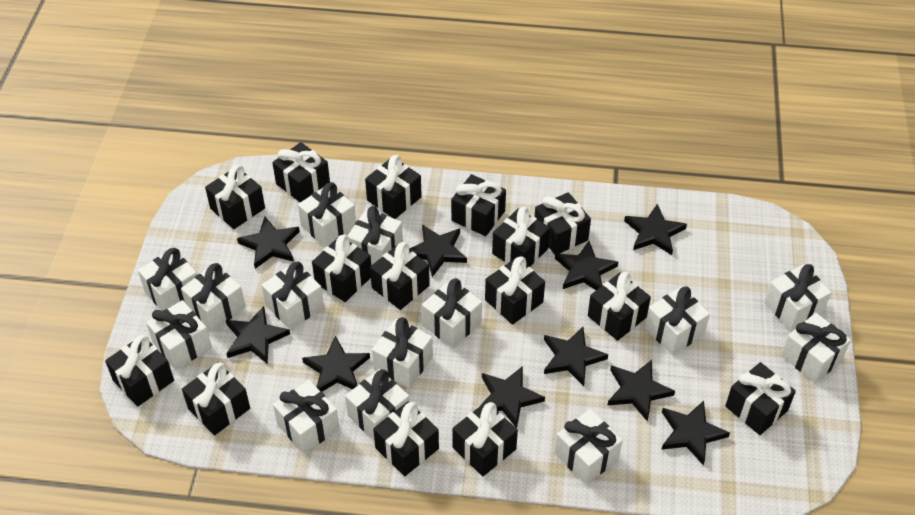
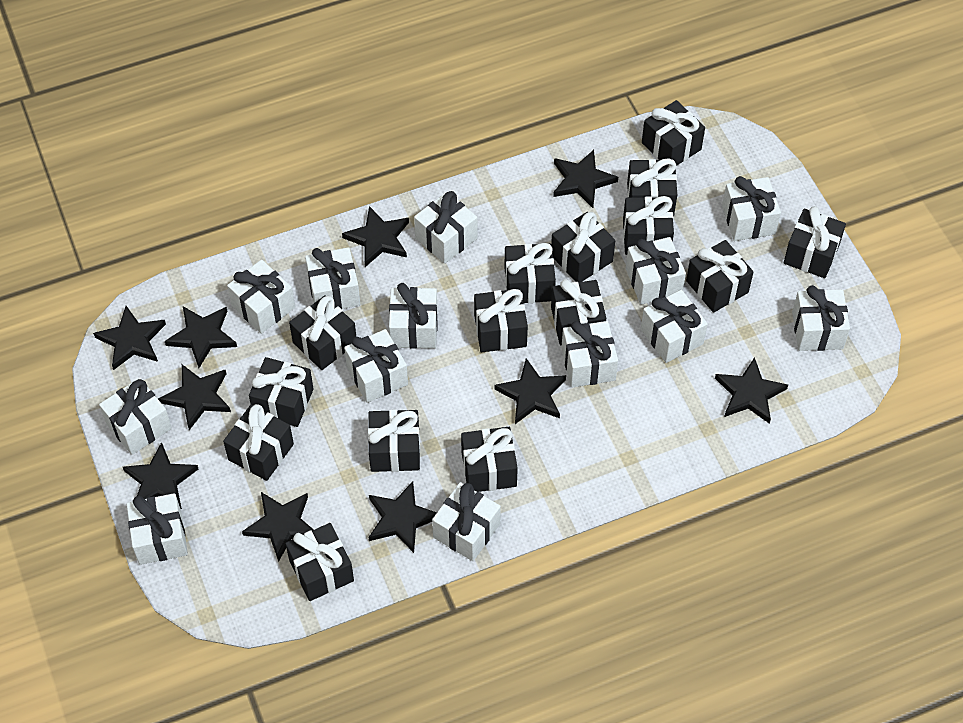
white gift: 14 -> 13

